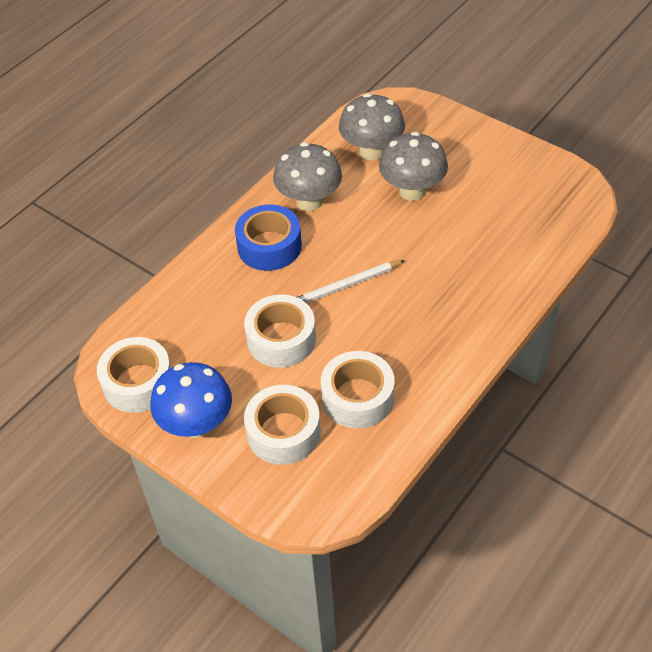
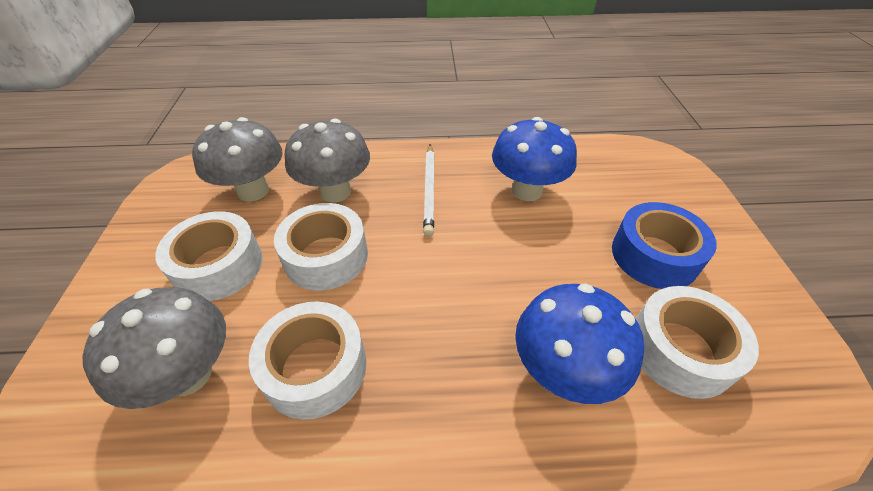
blue mushroom: 1 -> 2

